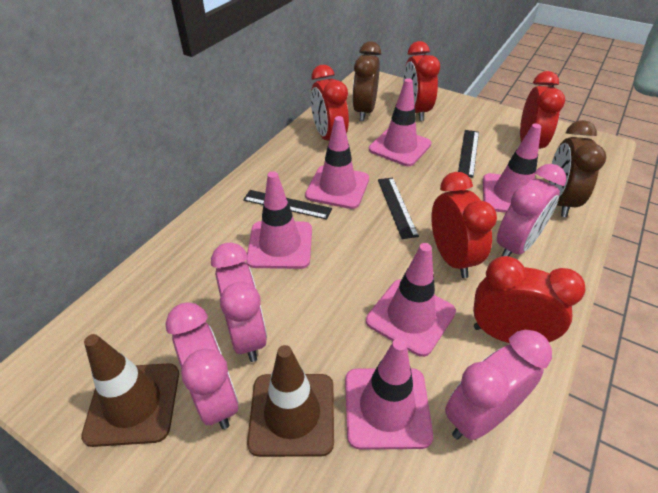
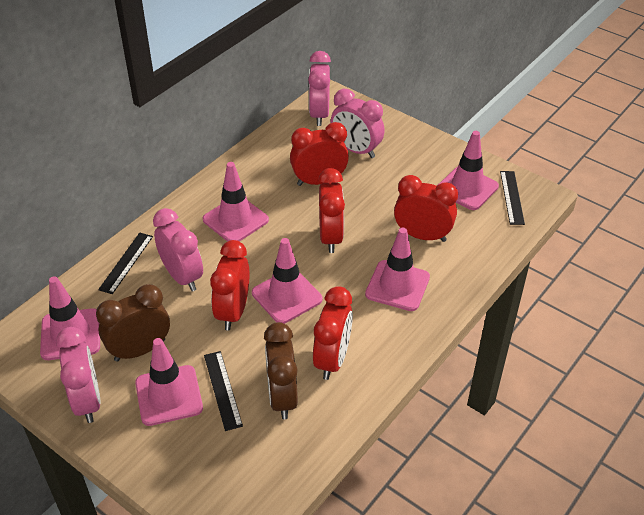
brown traffic cone: 2 -> 0

